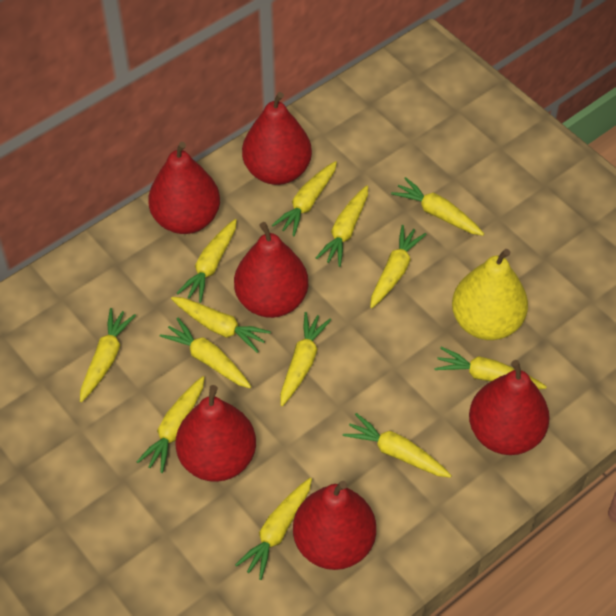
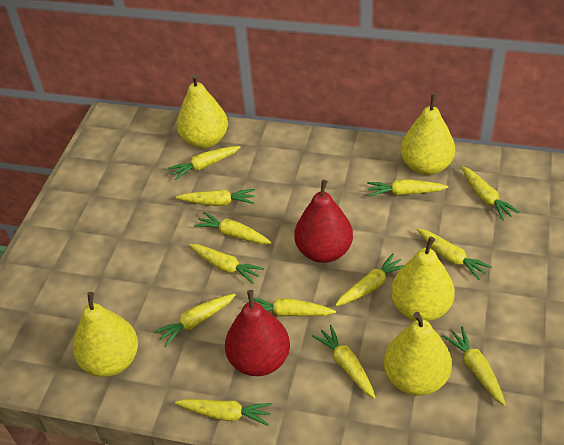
red pear: 6 -> 2
yellow pear: 1 -> 5

